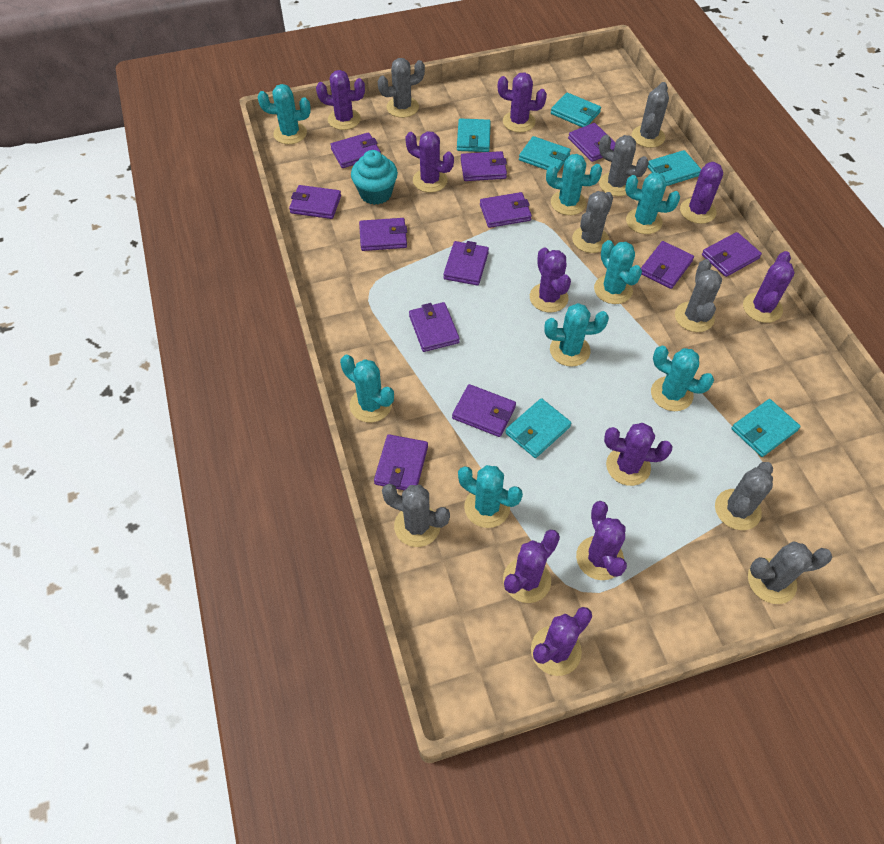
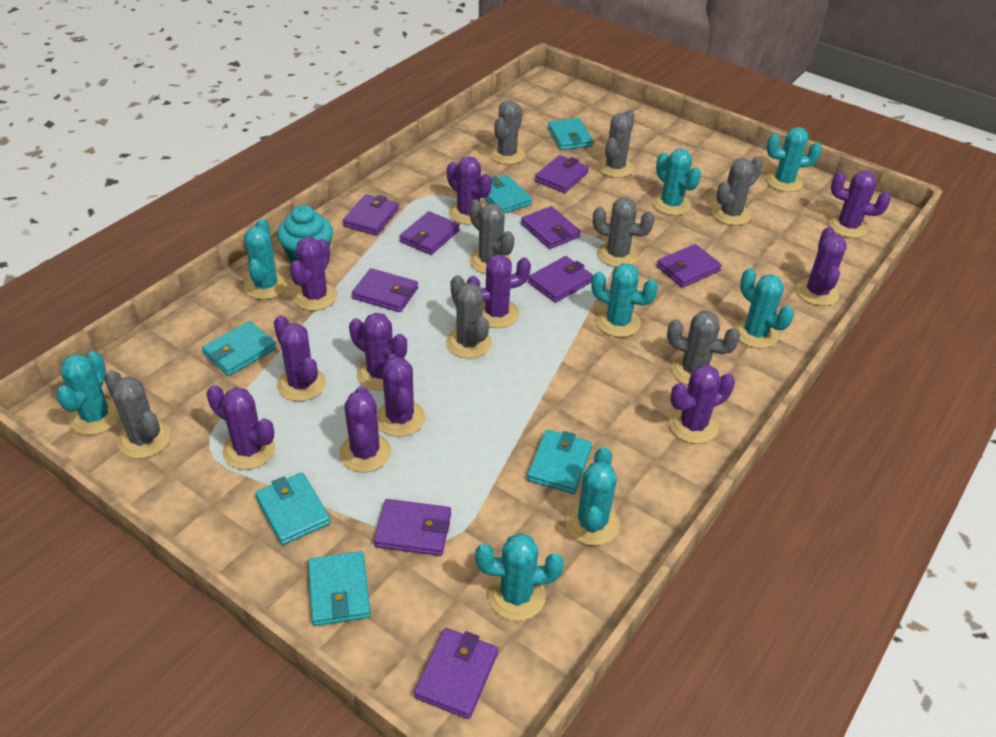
purple cactus: 10 -> 11
purple wallet: 12 -> 9

